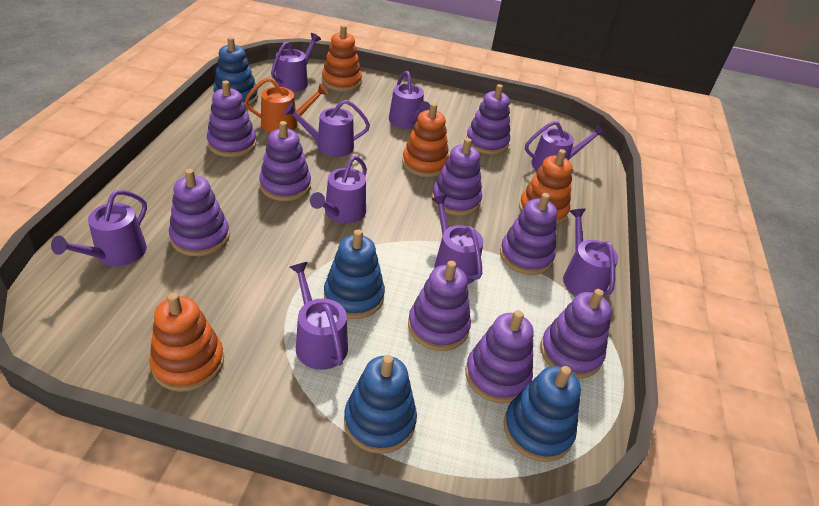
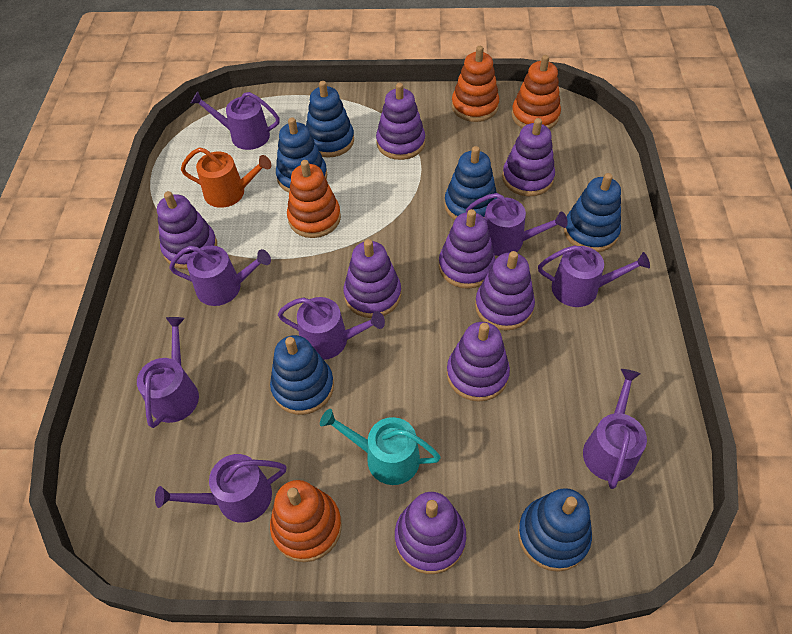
blue stacking toy: 4 -> 6
purple stacking toy: 9 -> 8
purple watering can: 9 -> 8
turquoise watering can: 0 -> 1

